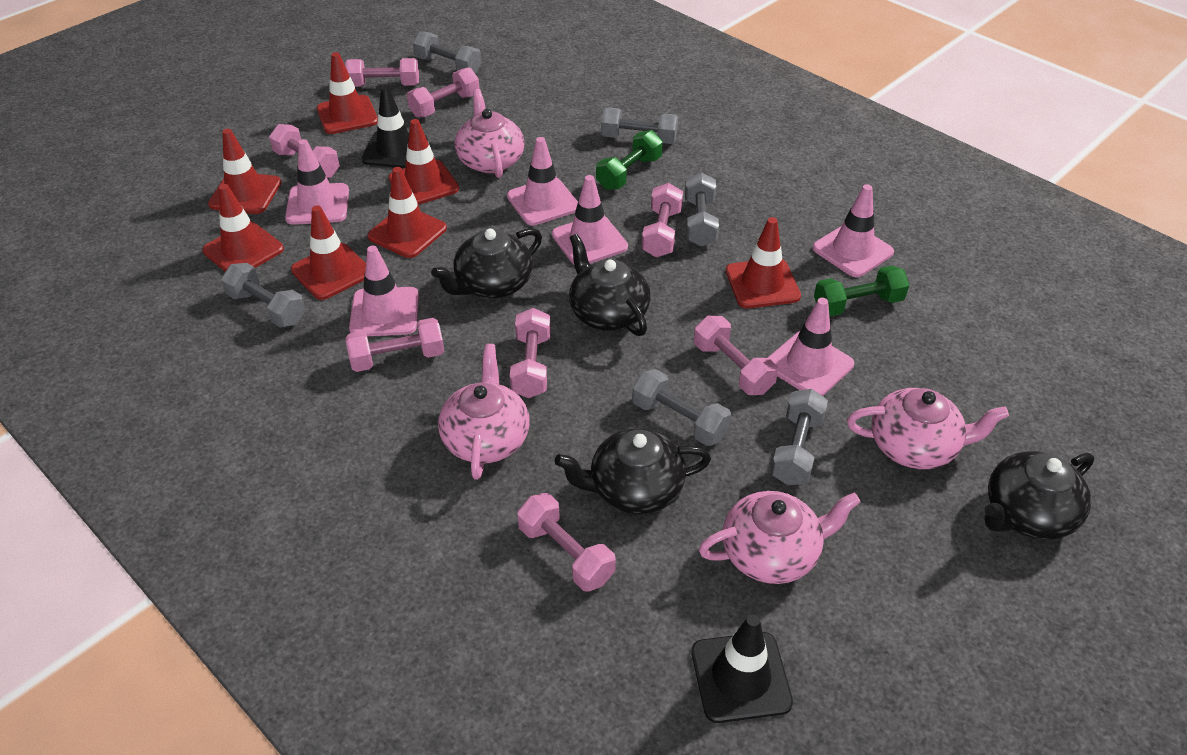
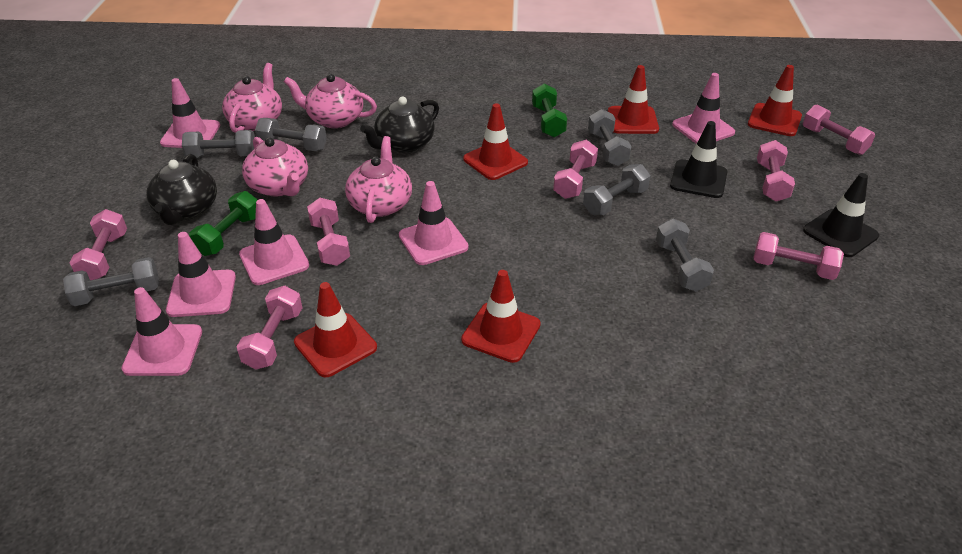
black teapot: 4 -> 2
pink dumbbell: 8 -> 7
red traffic cone: 7 -> 5

